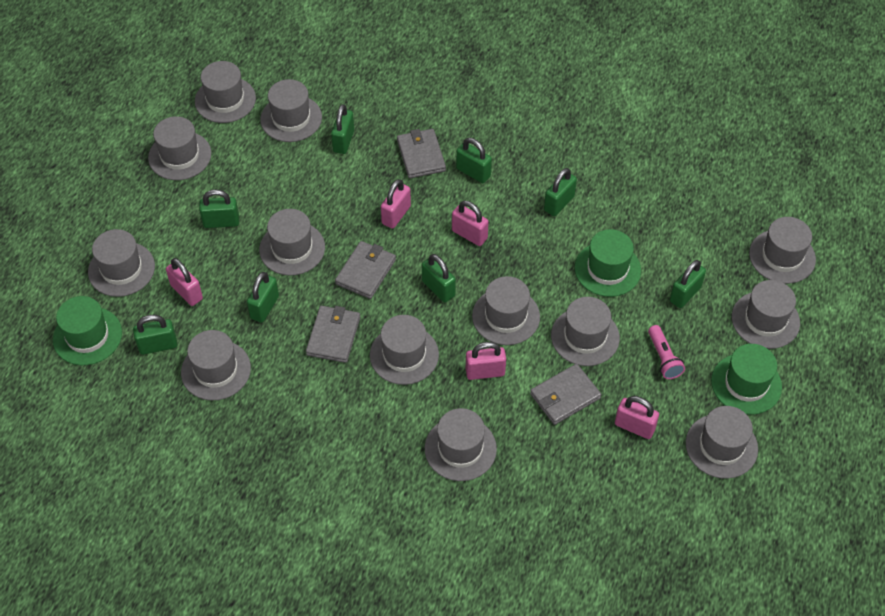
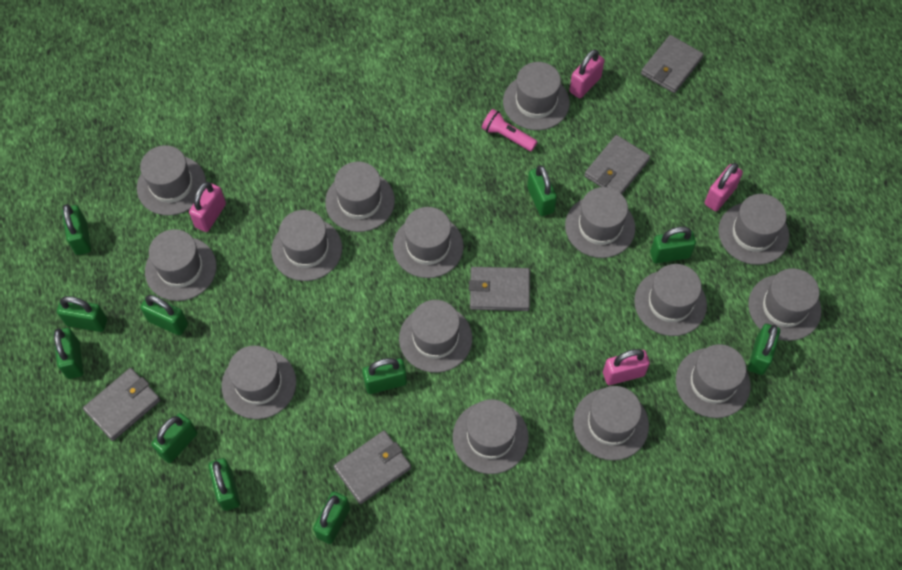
green hat: 3 -> 0
green padlock: 8 -> 11
grey hat: 13 -> 15
grey wallet: 4 -> 5
pink padlock: 5 -> 4

